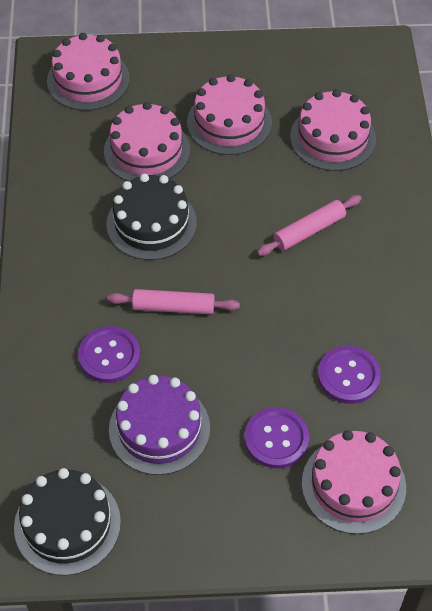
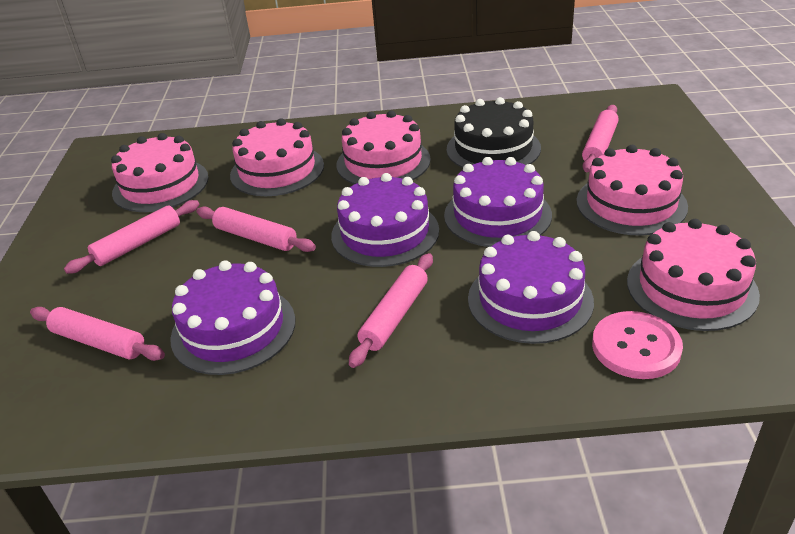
black cake: 2 -> 1
pink button: 0 -> 1
pink rolling pin: 2 -> 5
purple button: 3 -> 0
purple cake: 1 -> 4

